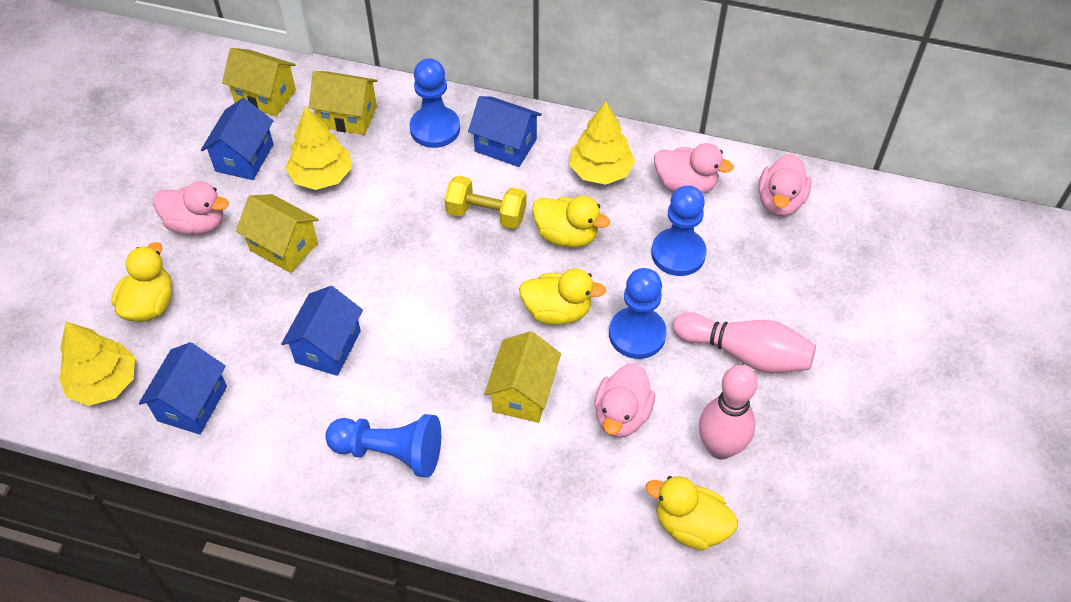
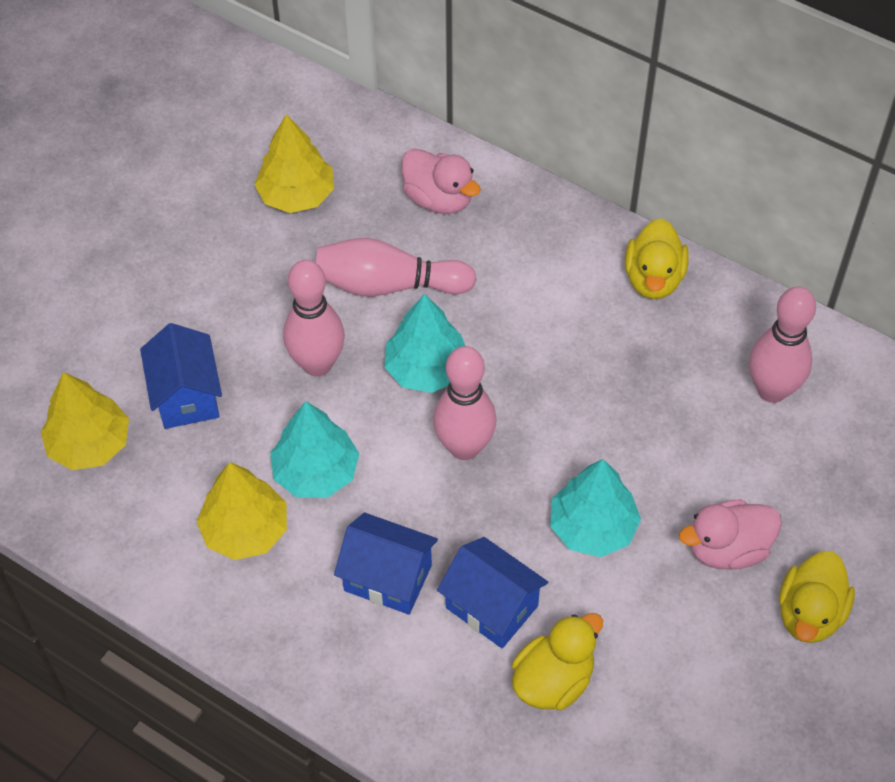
blue house: 4 -> 3
blue pawn: 4 -> 0
pink bowling pin: 2 -> 4
pink duck: 4 -> 2
turquoise tree: 0 -> 3
yellow duck: 4 -> 3
yellow dumbbell: 1 -> 0
yellow house: 4 -> 0

